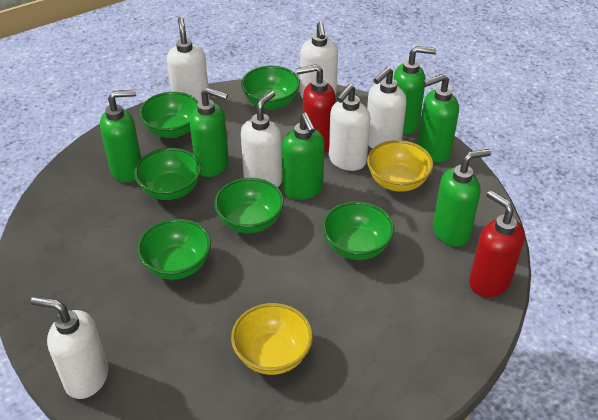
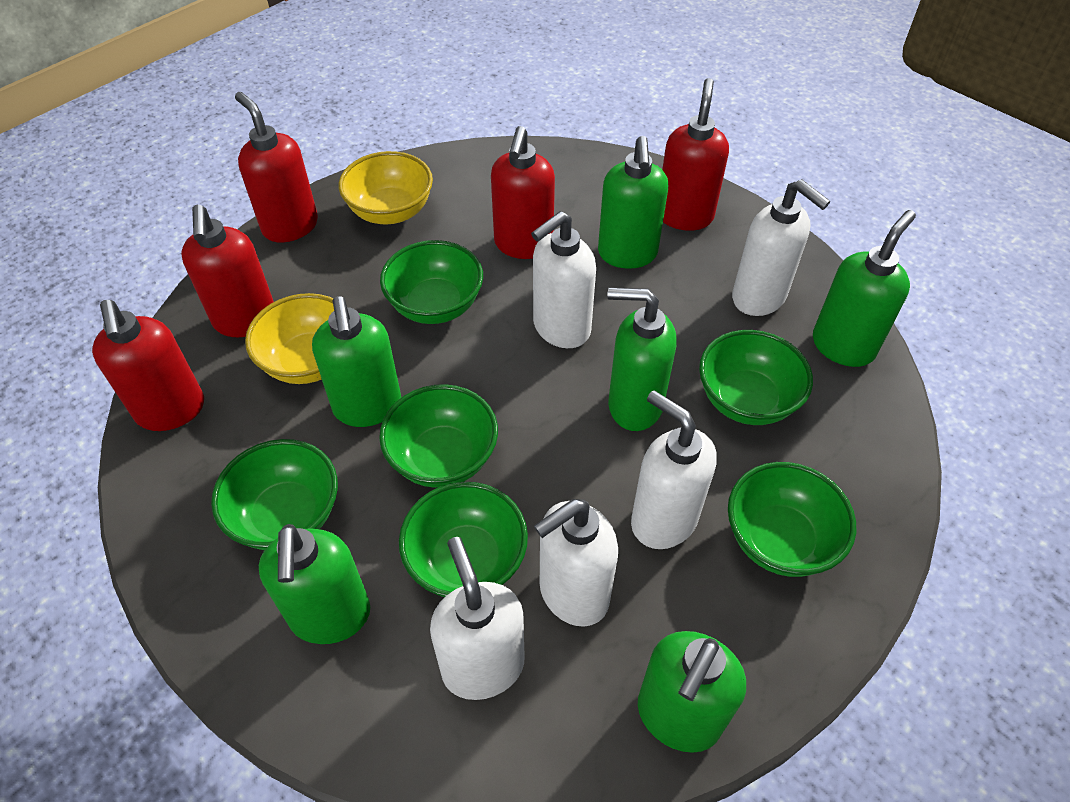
red soap dispenser: 2 -> 5
white soap dispenser: 6 -> 5

